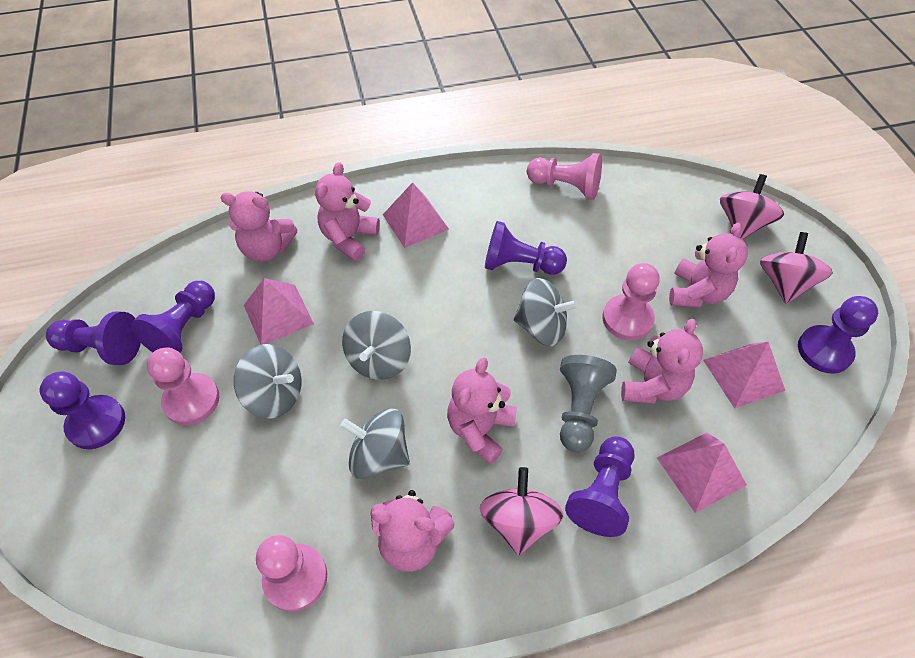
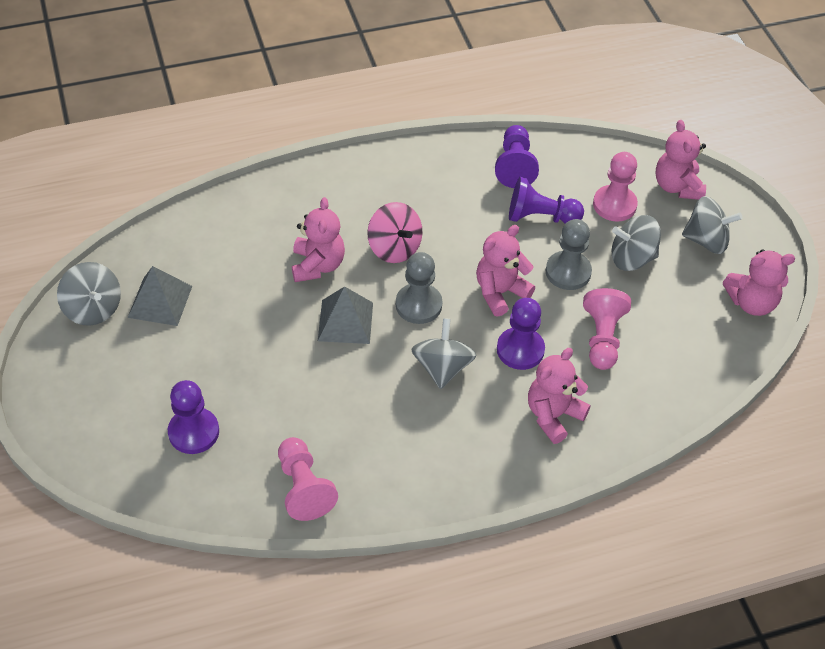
grey pawn: 1 -> 2
grey pyramid: 0 -> 2
pink pawn: 4 -> 3
pink pyramid: 4 -> 0
pink spinning top: 3 -> 1
pink teddy bear: 6 -> 5
purple pawn: 6 -> 4

